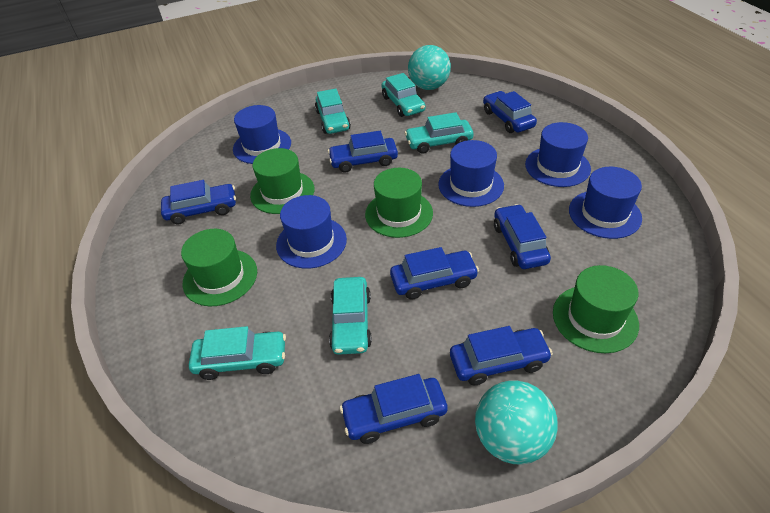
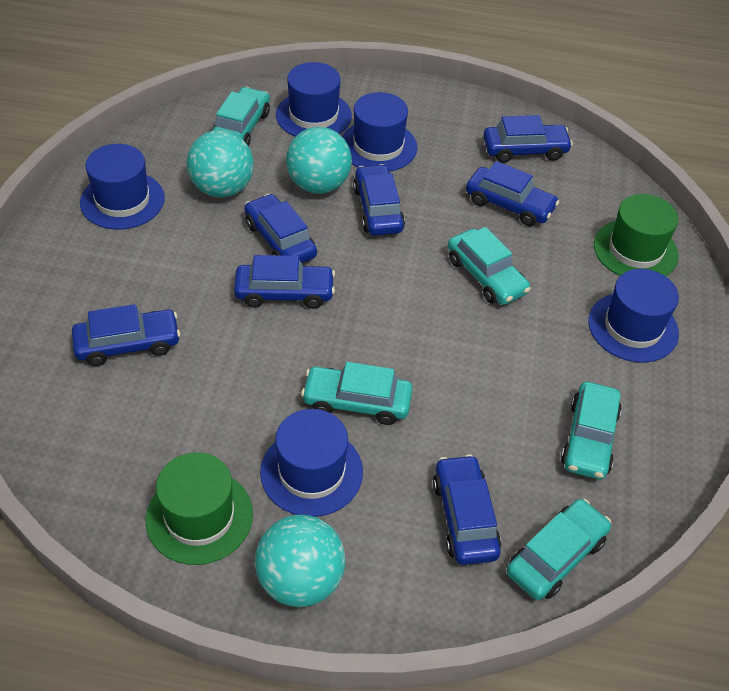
green hat: 4 -> 2
turquoise ball: 2 -> 3

